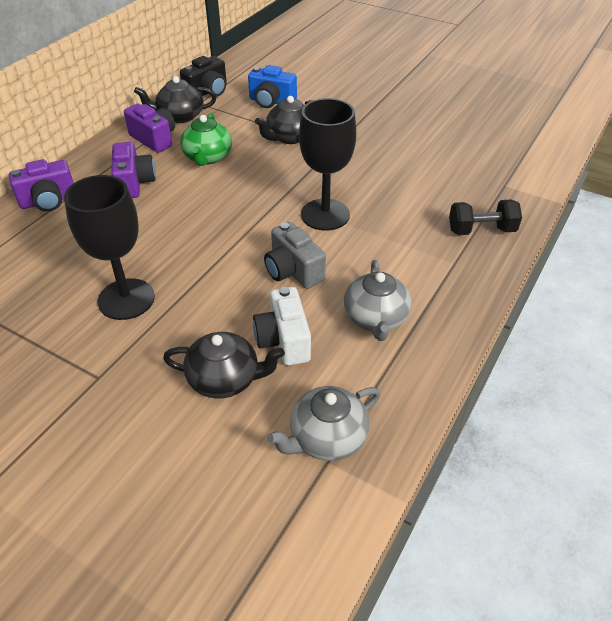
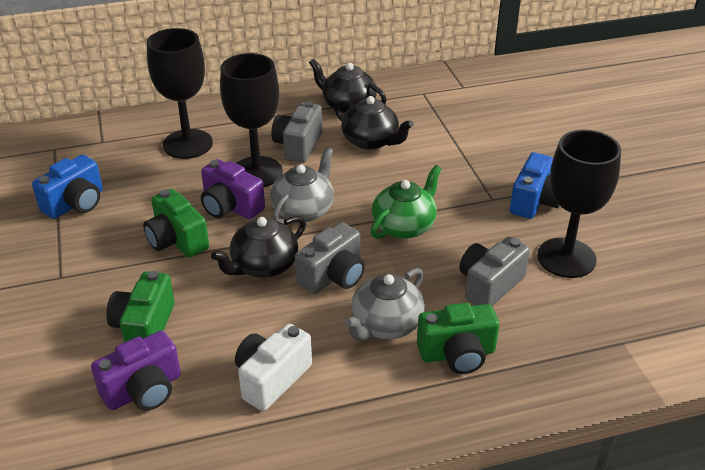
black camera: 1 -> 0
black dumbbell: 1 -> 0
black goblet: 2 -> 3
blue camera: 1 -> 2
green camera: 0 -> 3
grey camera: 1 -> 3
purple camera: 3 -> 2

